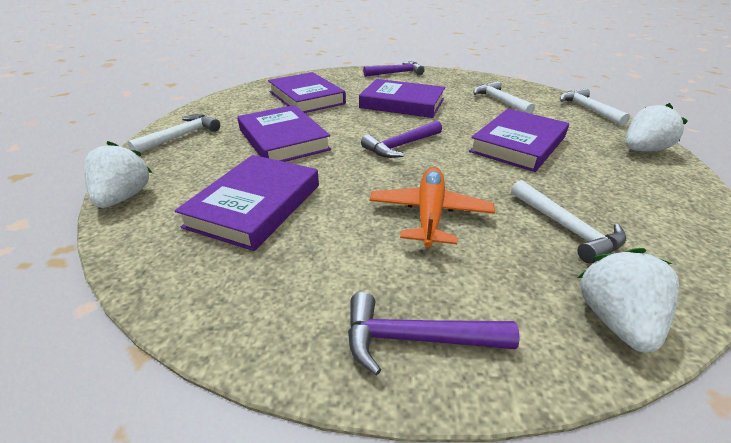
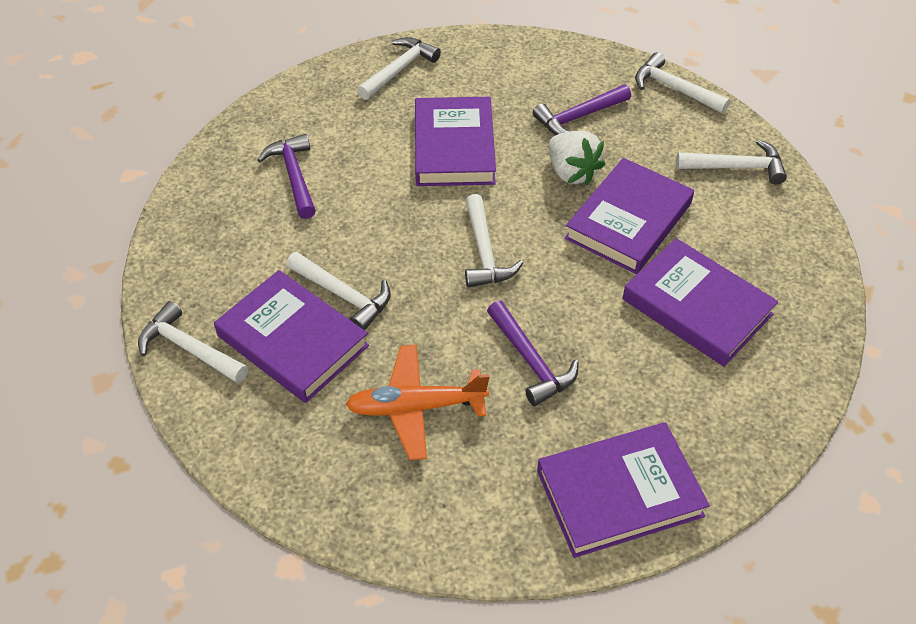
white hammer: 4 -> 6
white strawberry: 3 -> 1

